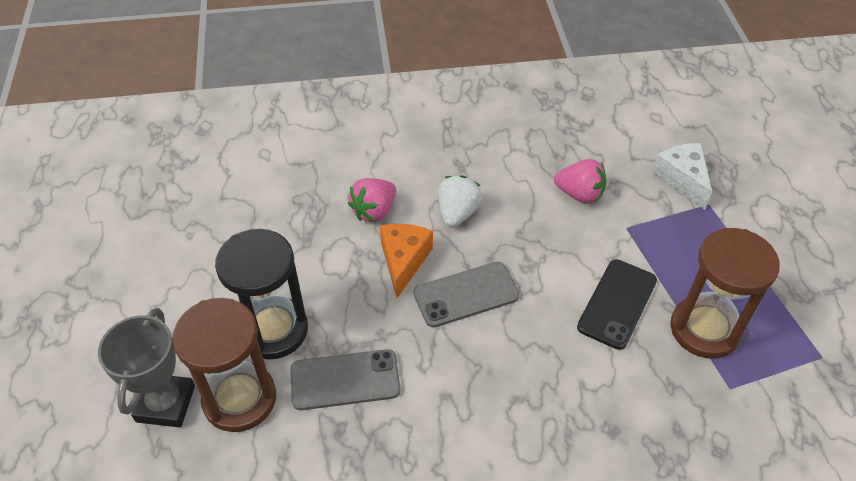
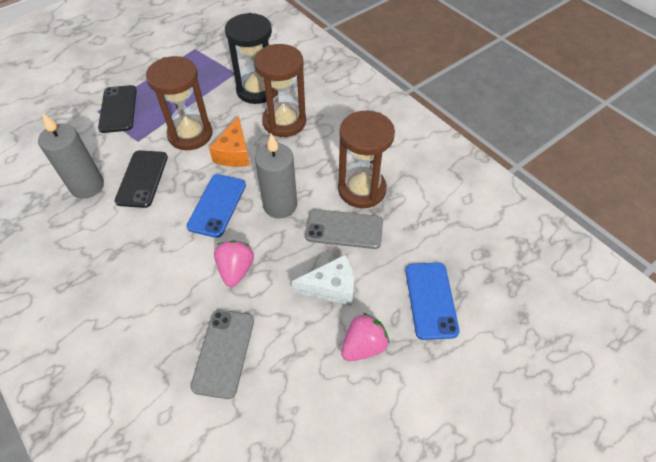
black phone: 1 -> 2
blue phone: 0 -> 2
brown hourglass: 2 -> 3
grey candle: 0 -> 2
grey trophy: 1 -> 0
white strawberry: 1 -> 0

